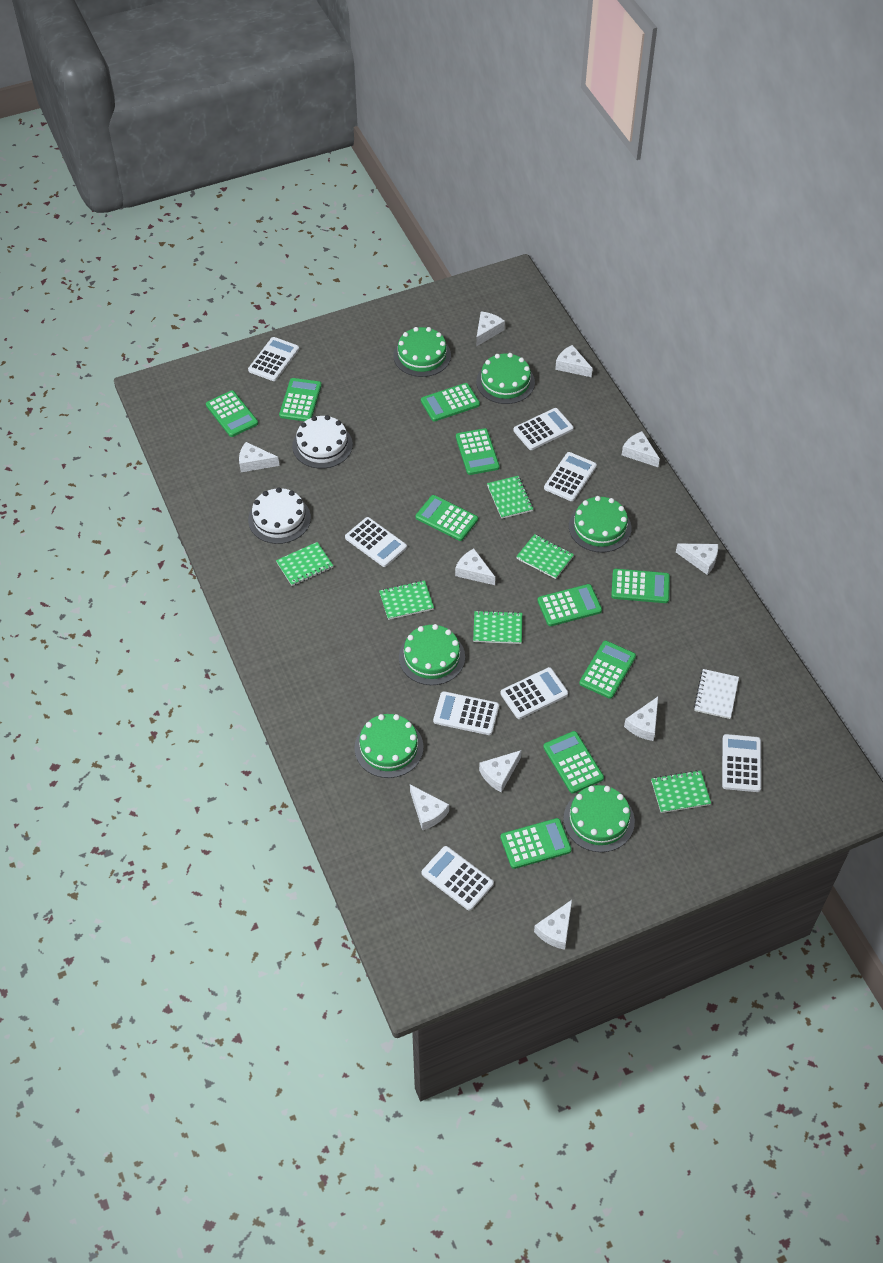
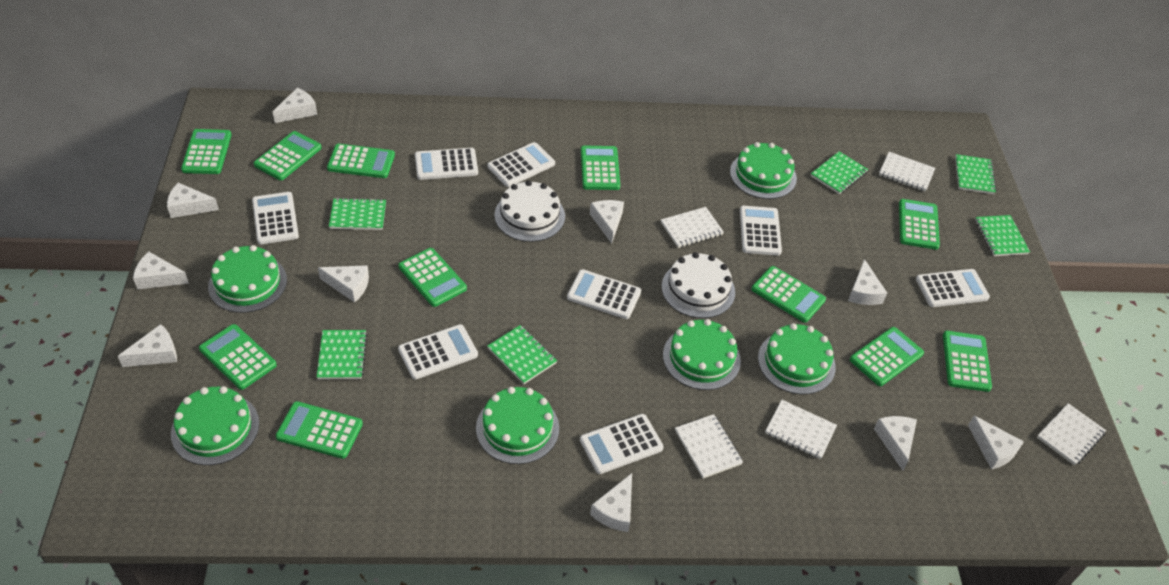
green calculator: 10 -> 11
white notebook: 1 -> 5

